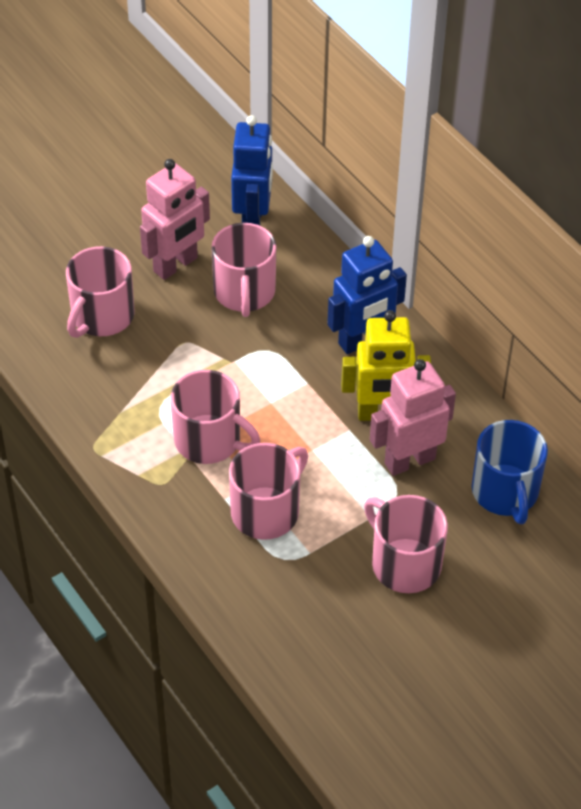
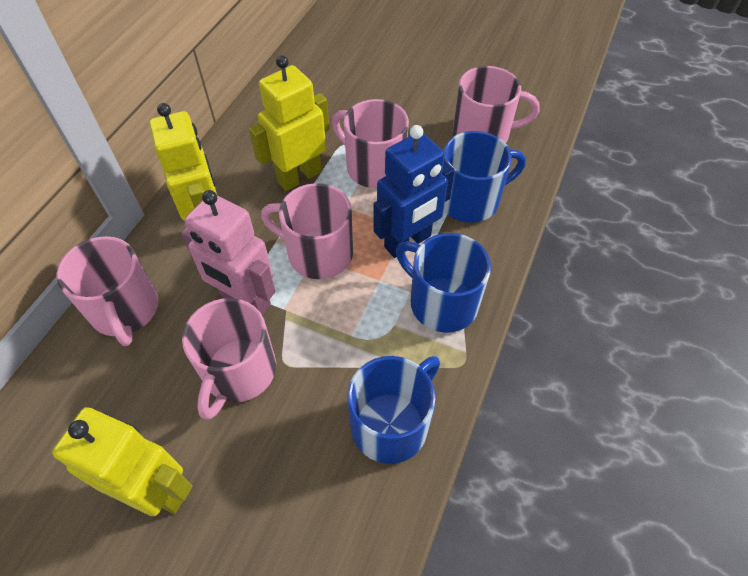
blue mug: 1 -> 3
blue robot: 2 -> 1
pink robot: 2 -> 1
yellow robot: 1 -> 3

